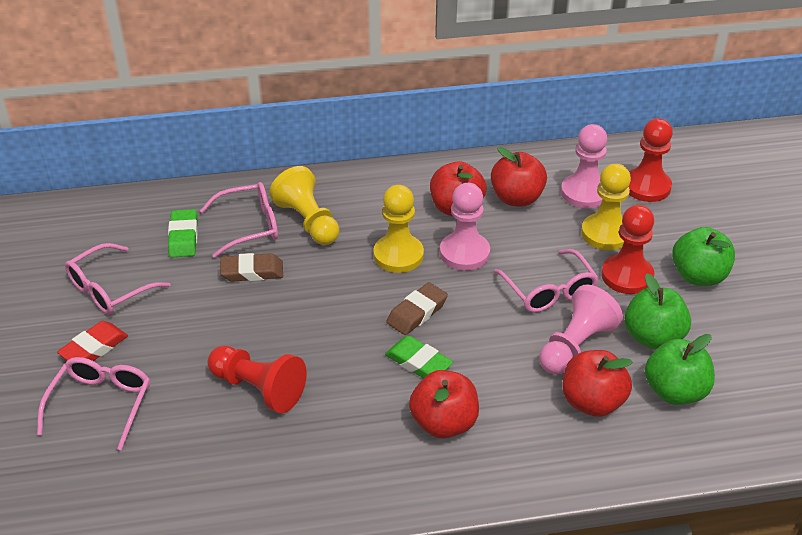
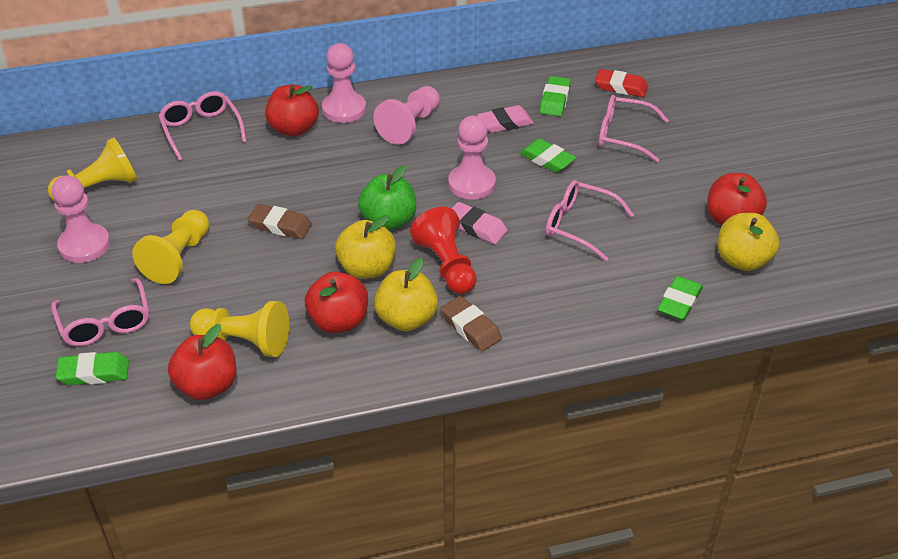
green apple: 3 -> 1
green eraser: 2 -> 4
pink eraser: 0 -> 2
pink pawn: 3 -> 4
red pawn: 3 -> 1
yellow apple: 0 -> 3

